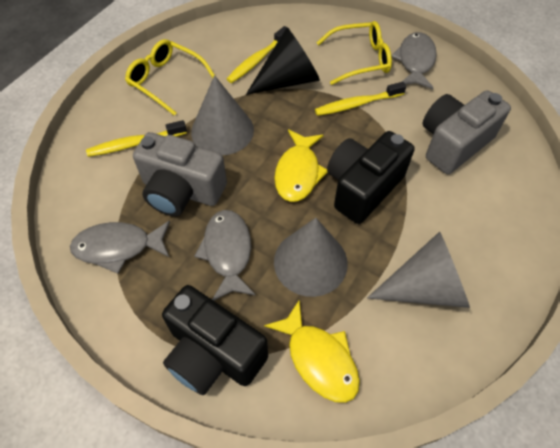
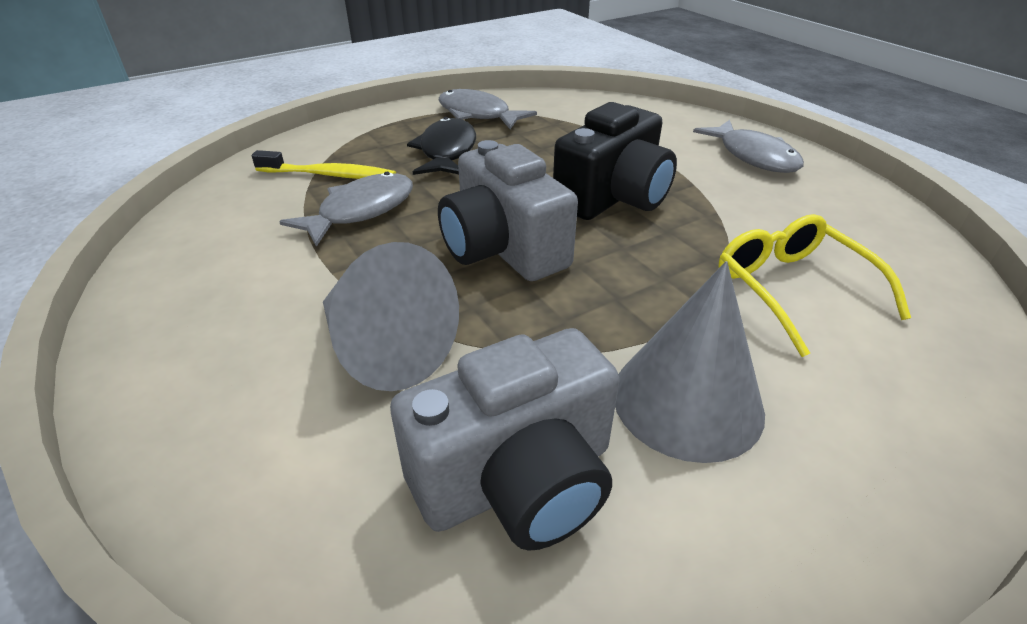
black camera: 2 -> 1
black cone: 1 -> 0
black fish: 0 -> 1
grey cone: 3 -> 2
yellow fish: 2 -> 0
yellow glasses: 2 -> 1
yellow toothbrush: 3 -> 1

